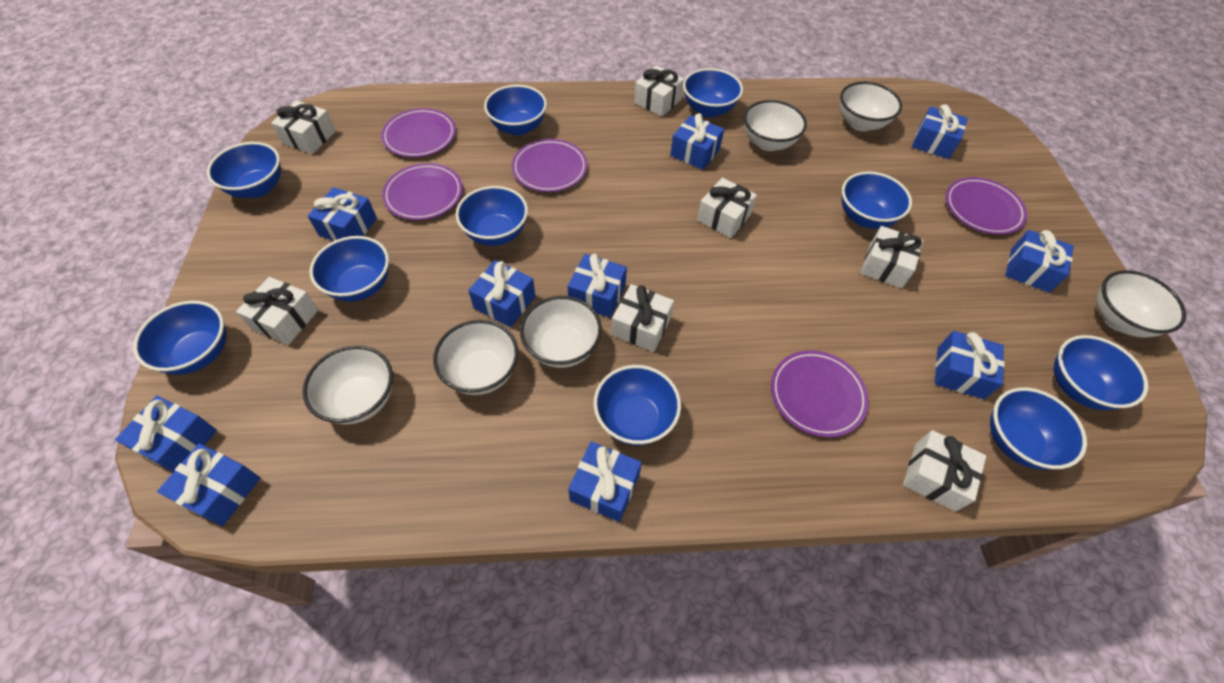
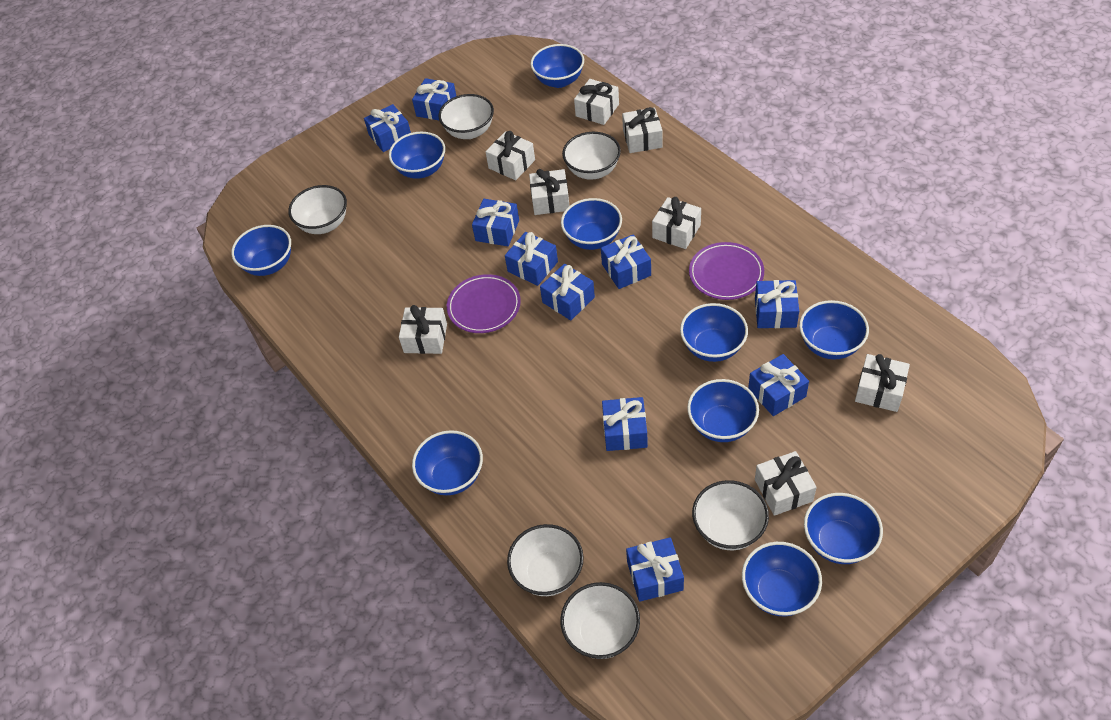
purple plate: 5 -> 2
white gift: 7 -> 8

